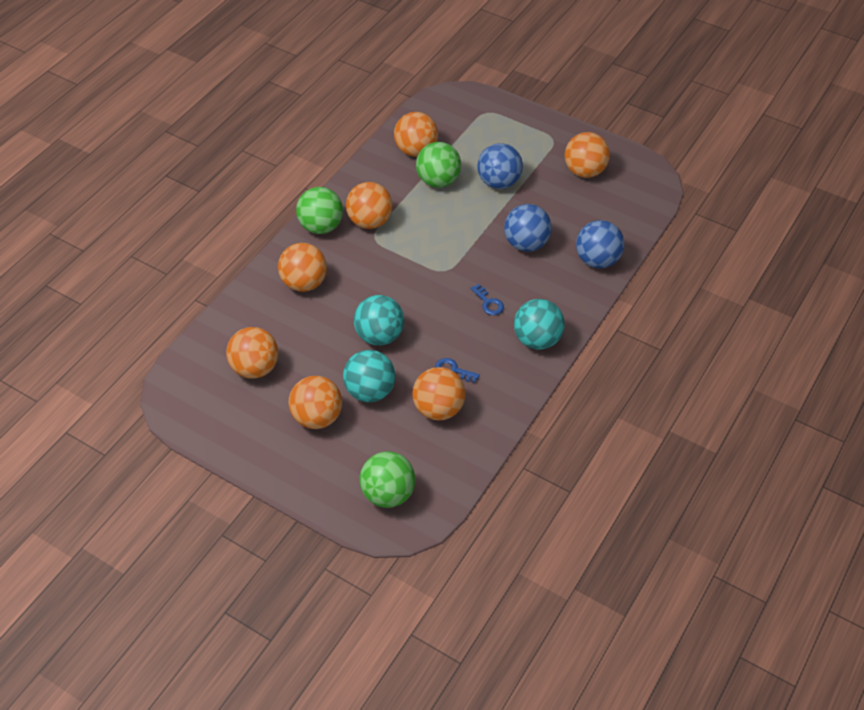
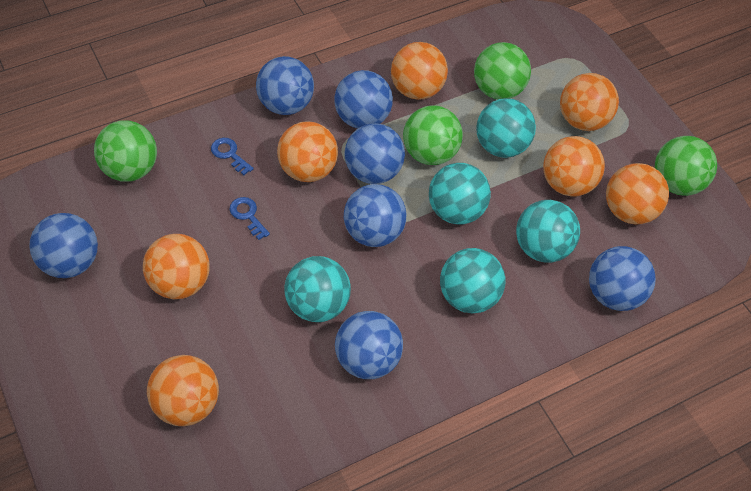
blue ball: 3 -> 7
green ball: 3 -> 4
turquoise ball: 3 -> 5

